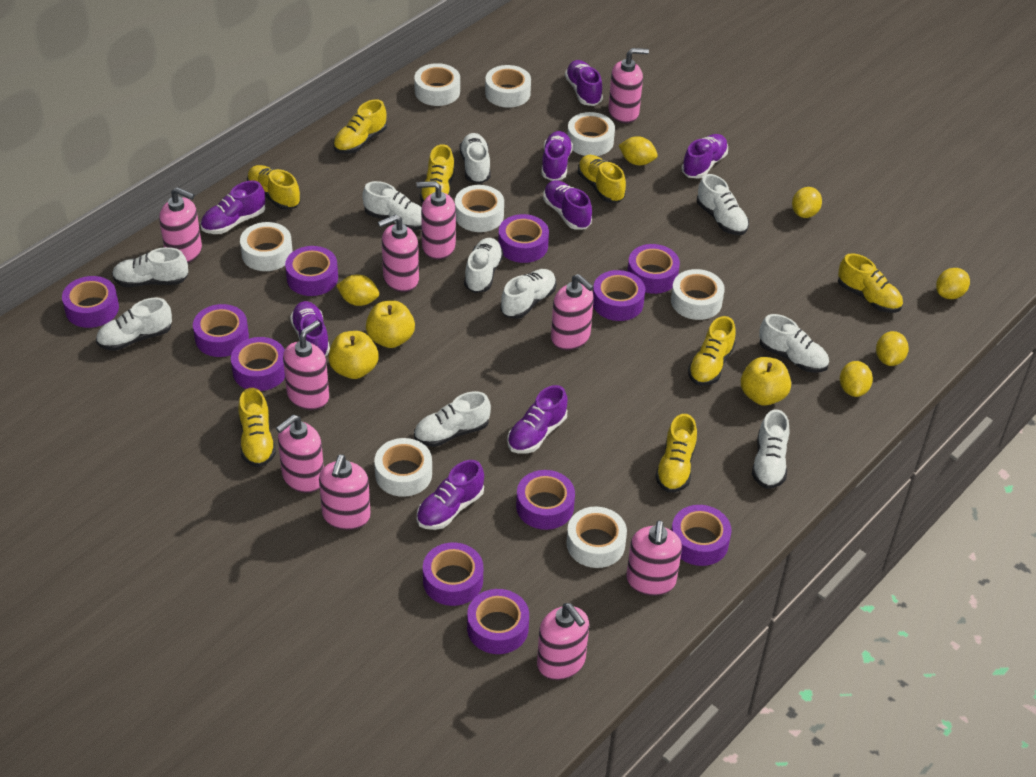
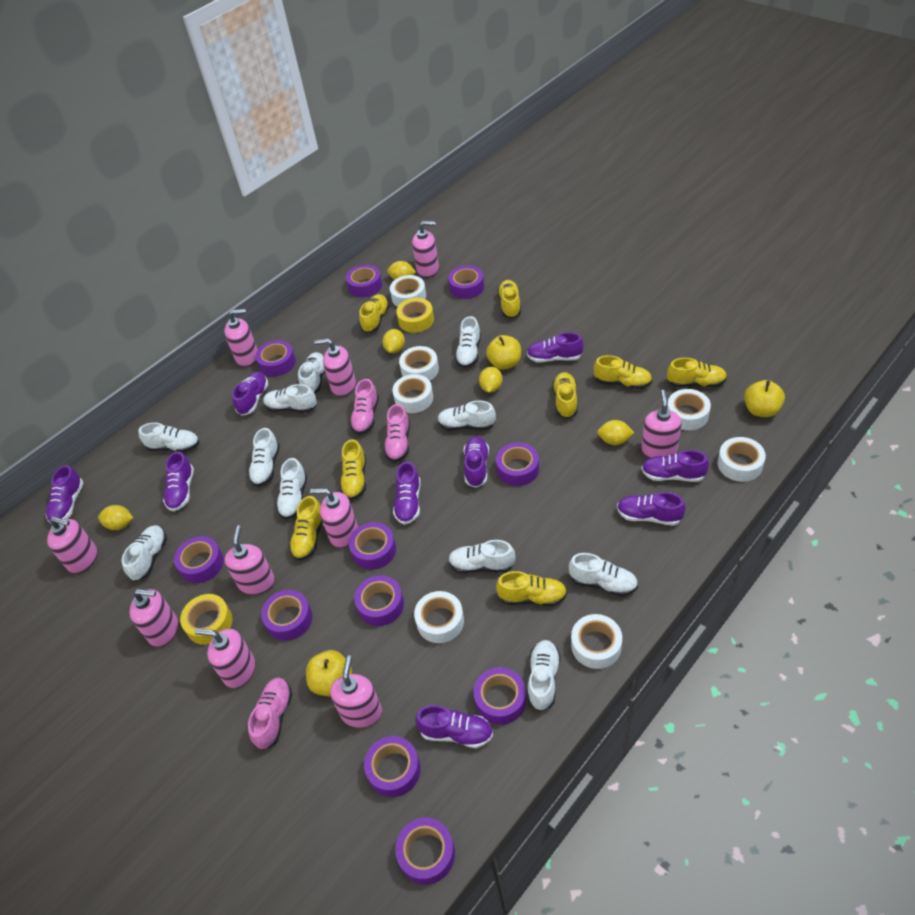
pink shoe: 0 -> 3
purple shoe: 8 -> 9
white shoe: 10 -> 11
white tape: 8 -> 7
yellow lemon: 6 -> 5
yellow tape: 0 -> 2

